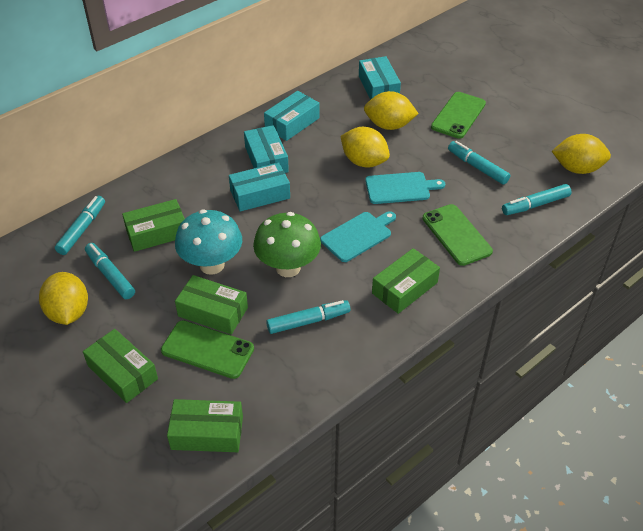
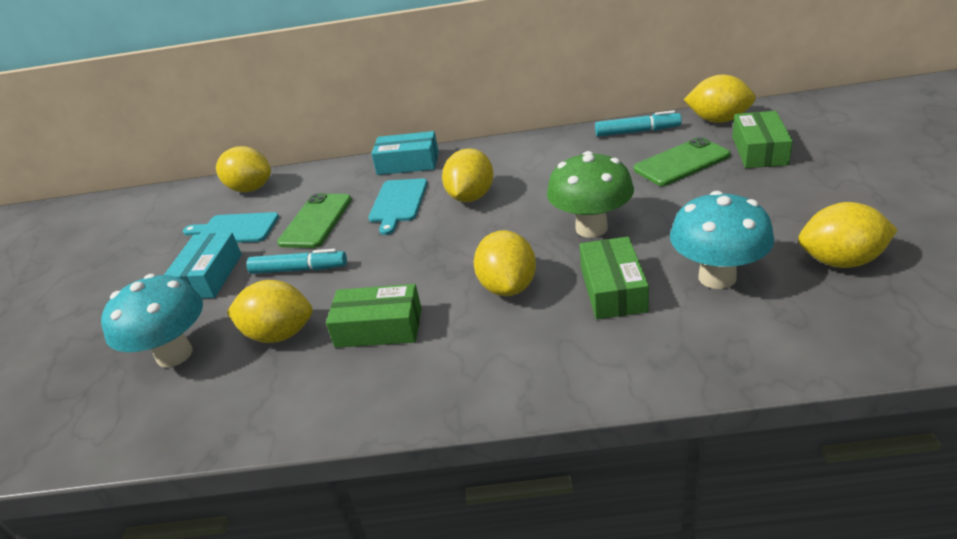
green box: 5 -> 3
green phone: 3 -> 2
turquoise box: 4 -> 2
turquoise marker: 5 -> 2
turquoise mushroom: 1 -> 2
yellow lemon: 4 -> 6

